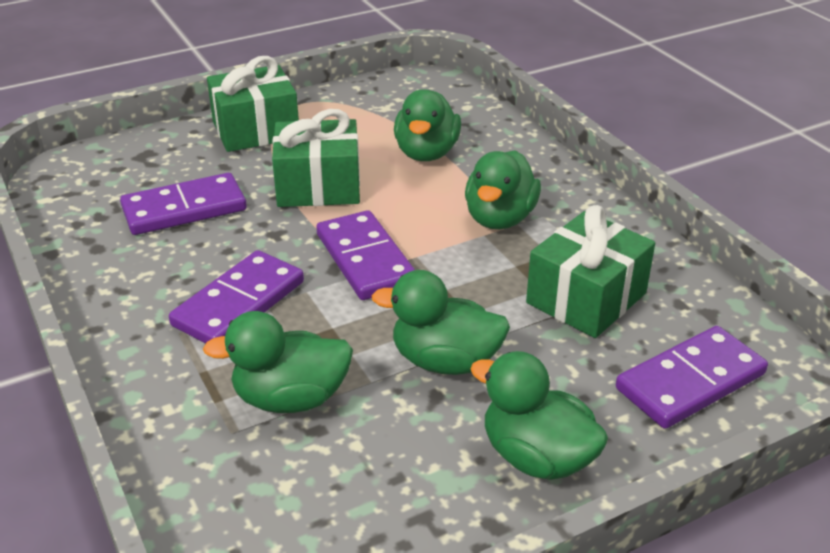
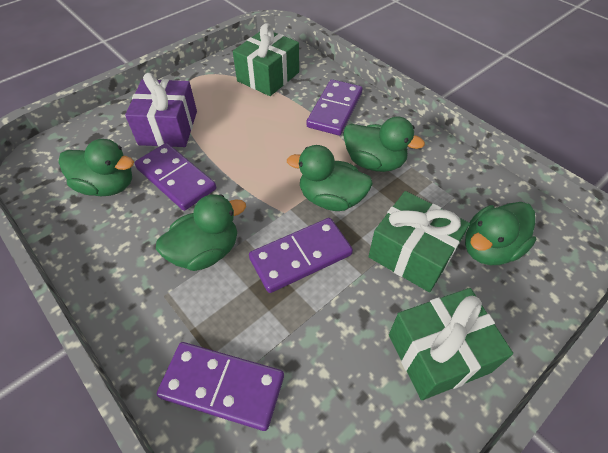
purple gift: 0 -> 1

